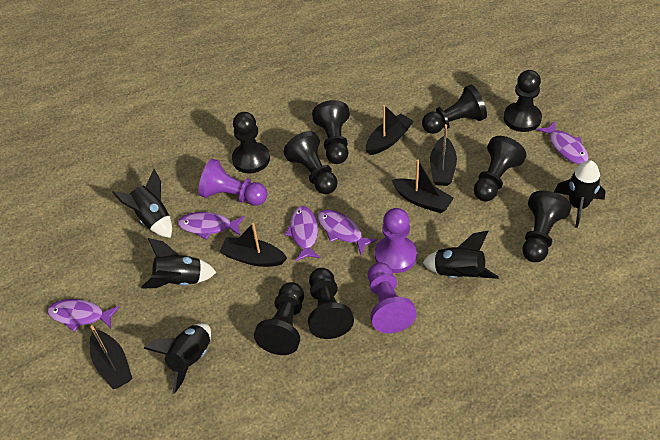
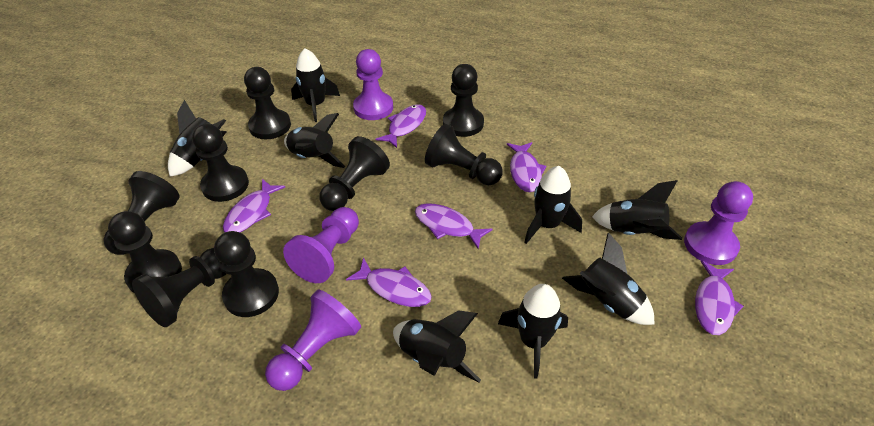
black boat: 5 -> 0
black rocket: 5 -> 8
purple fish: 5 -> 6
purple pawn: 3 -> 4

